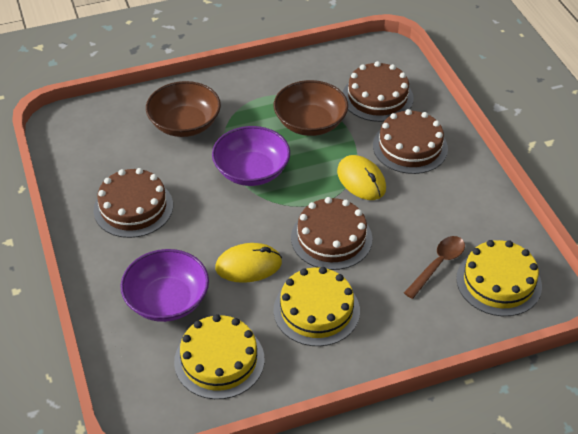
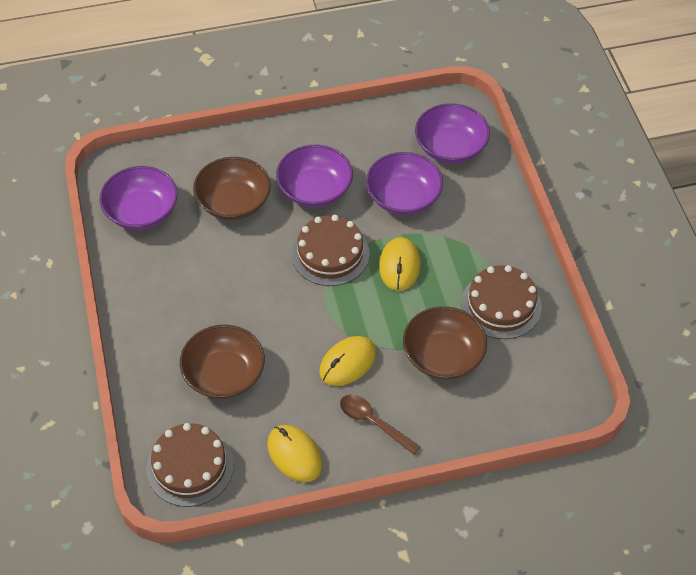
brown bowl: 2 -> 3
brown cake: 4 -> 3
purple bowl: 2 -> 4
yellow cake: 3 -> 0
yellow mouse: 2 -> 3

